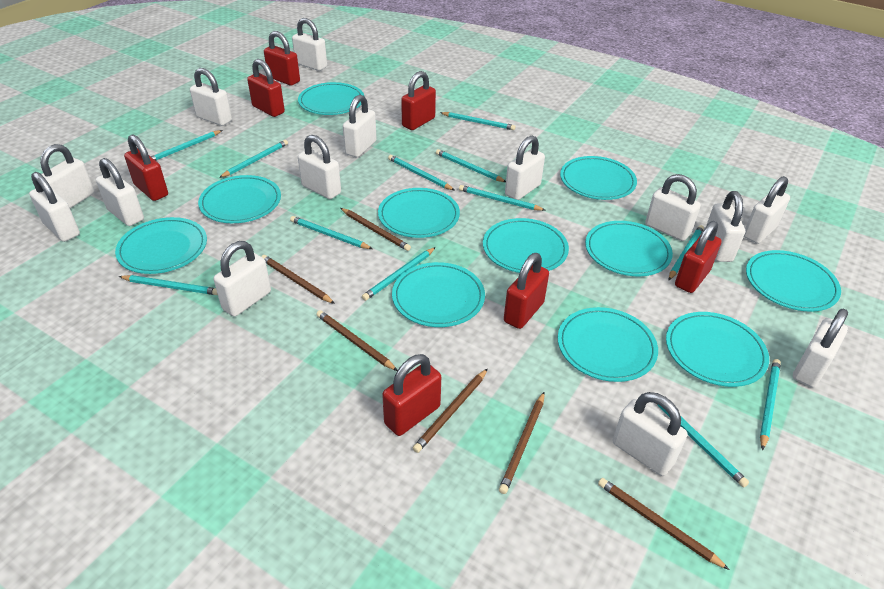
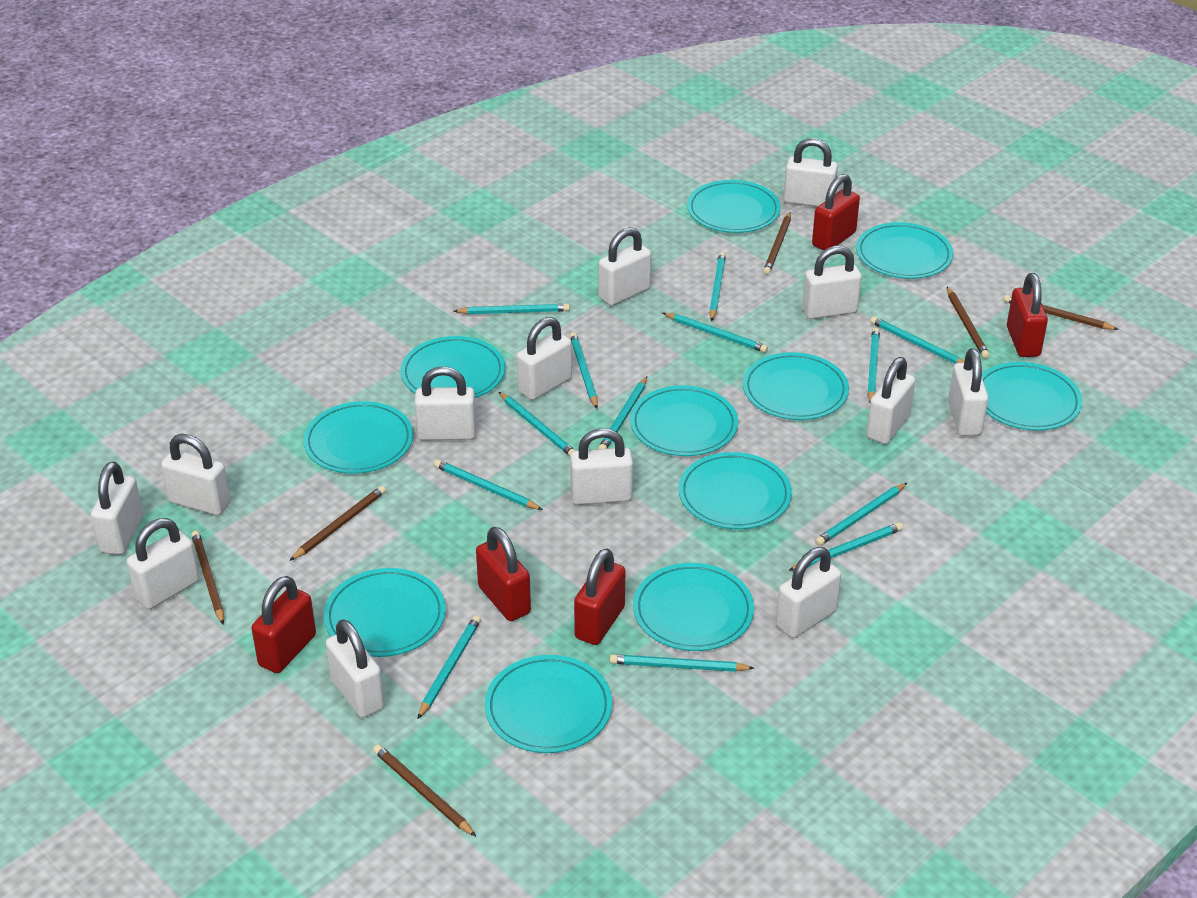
red padlock: 7 -> 5
turquoise pencil: 12 -> 13
white padlock: 14 -> 13

